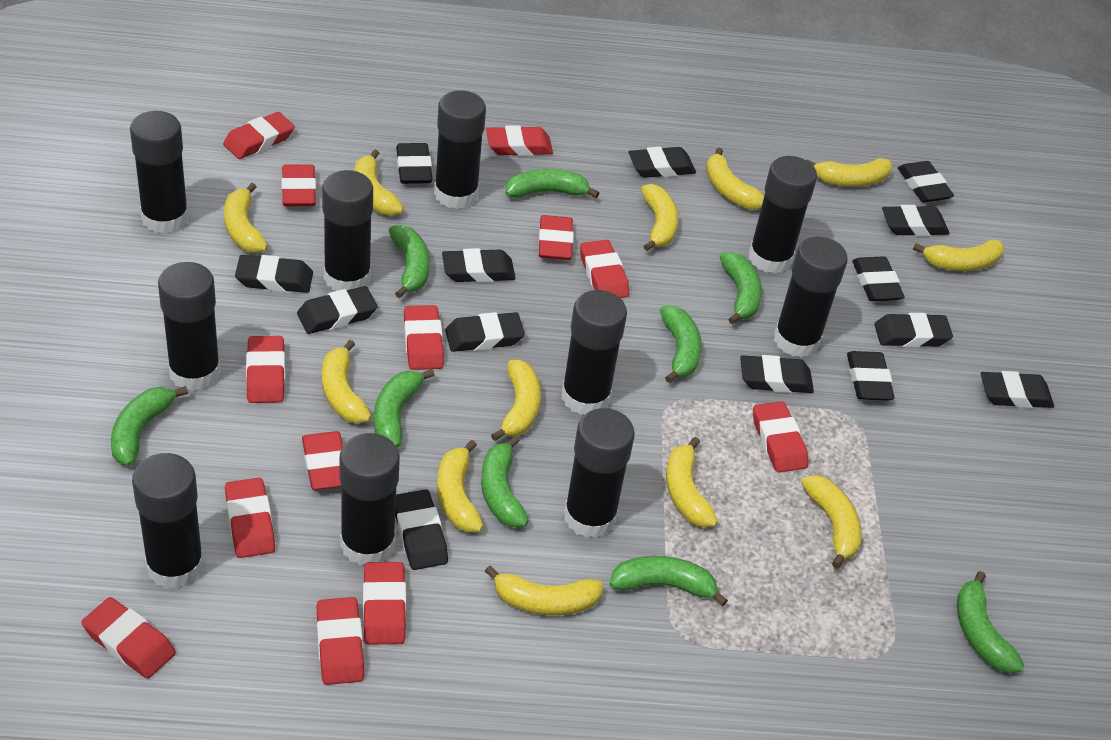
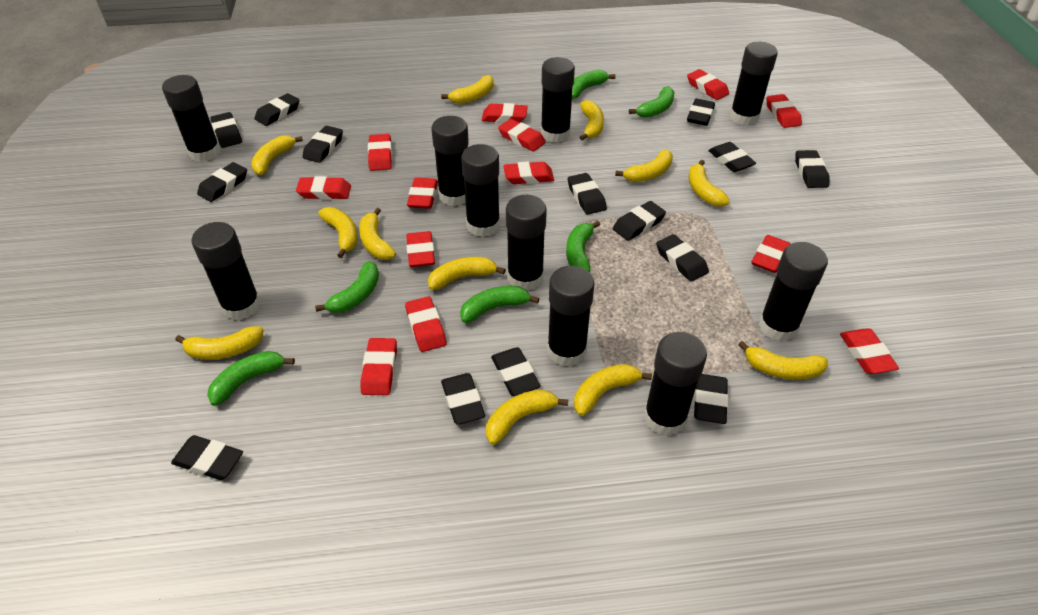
green banana: 9 -> 6

